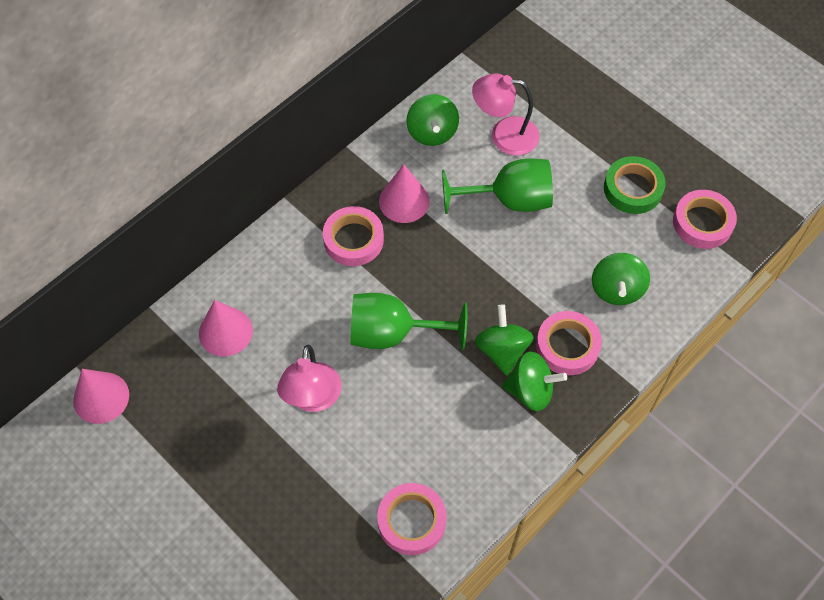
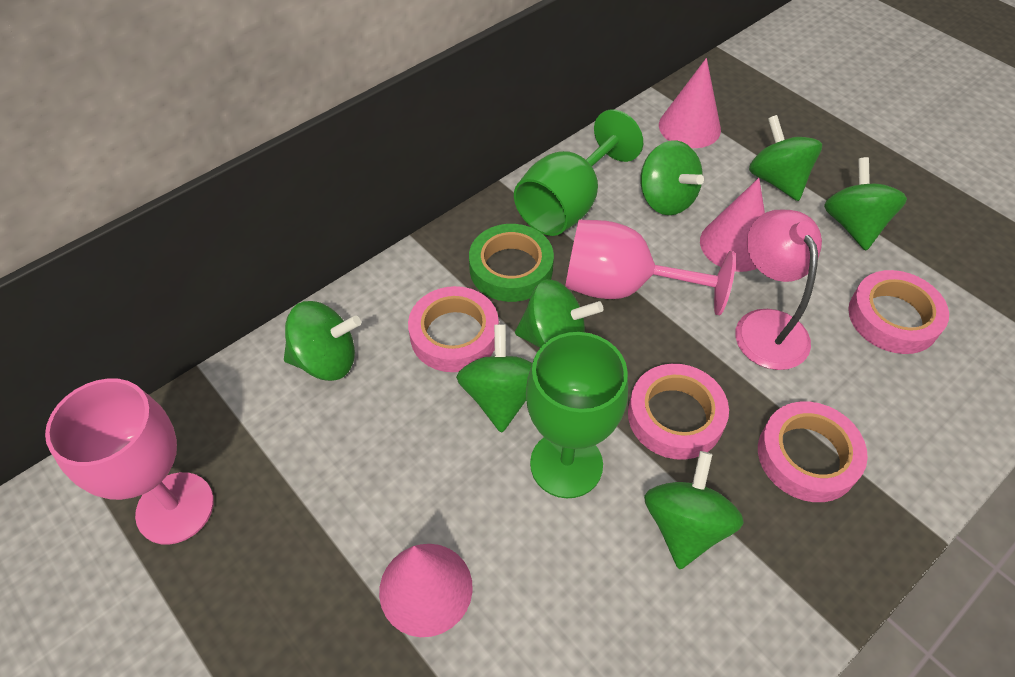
green spinning top: 4 -> 7
pink goblet: 0 -> 2
pink lamp: 2 -> 1

